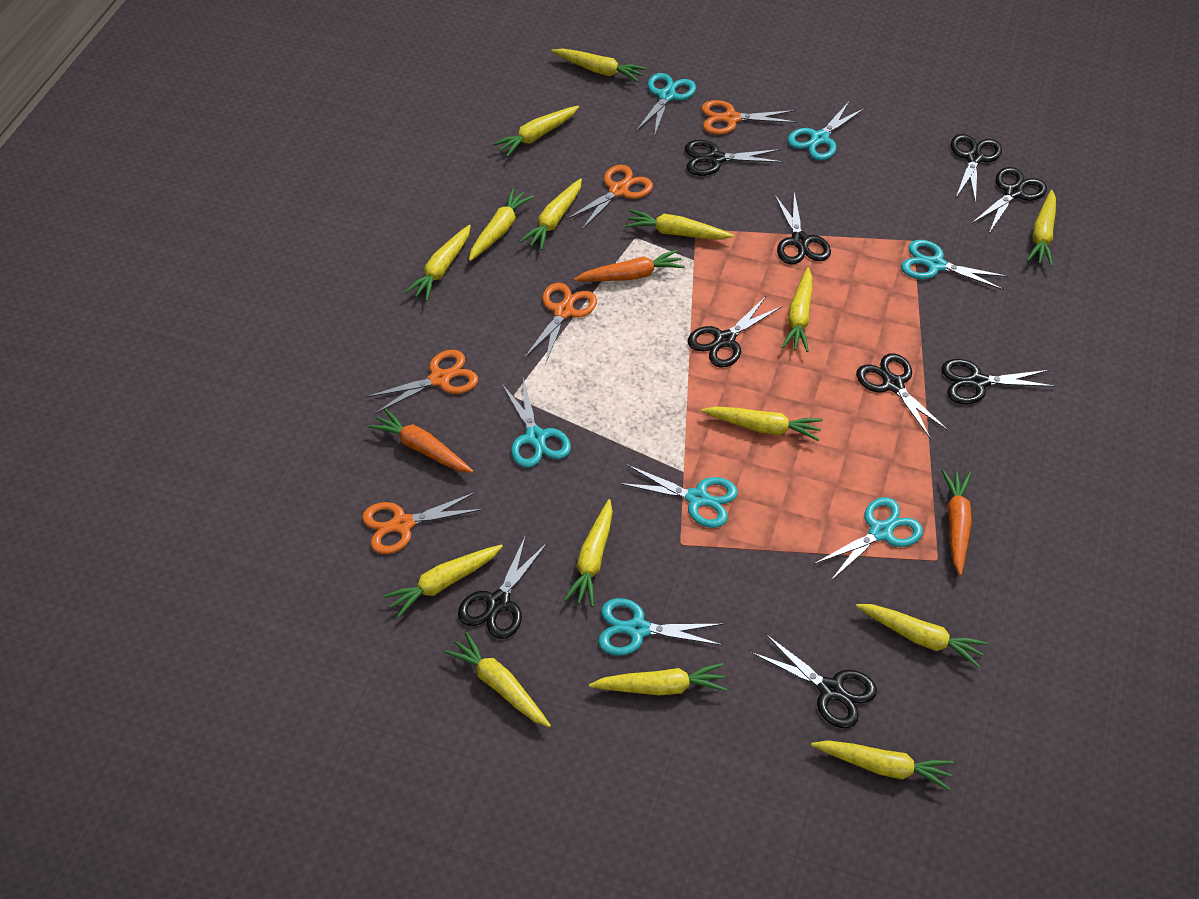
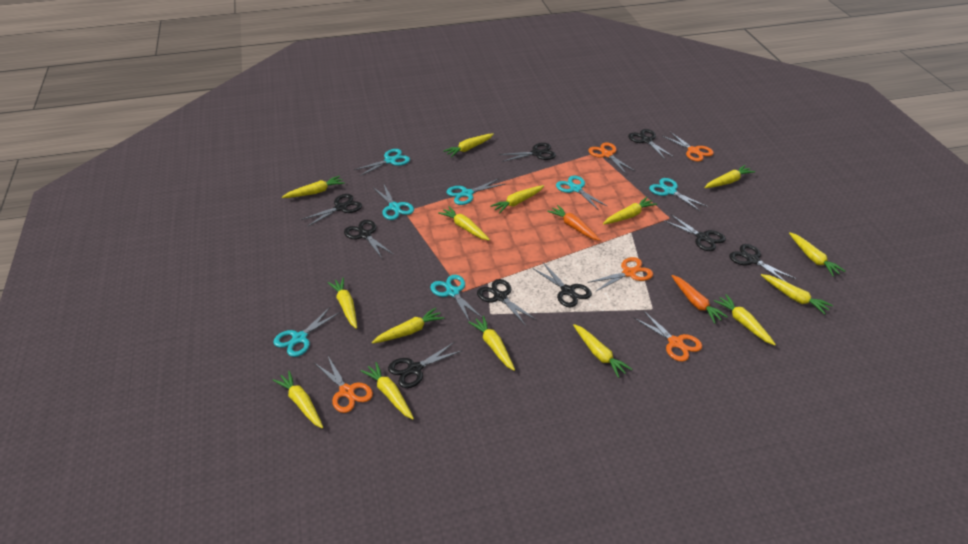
orange carrot: 3 -> 2

